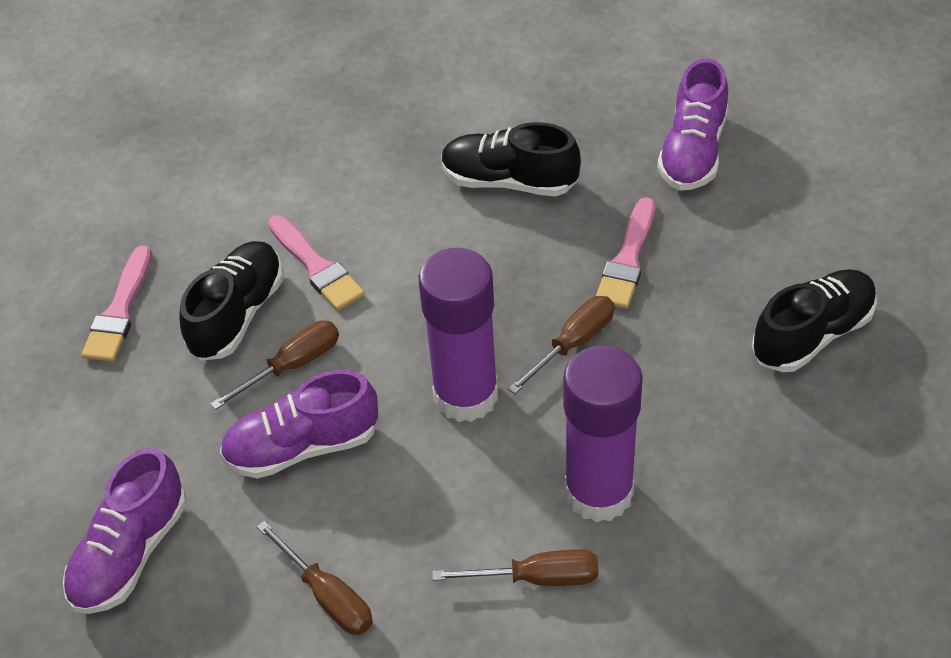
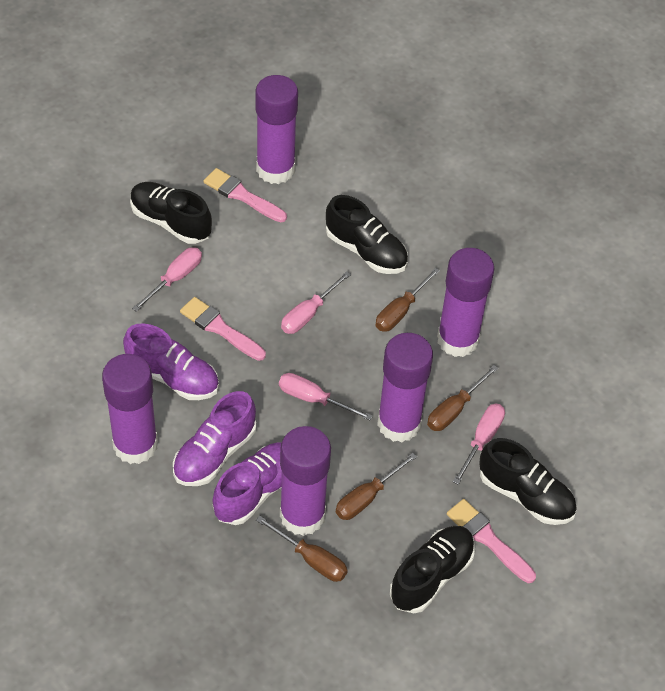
black shoe: 3 -> 4
pink screwdriver: 0 -> 4
purple glue stick: 2 -> 5

